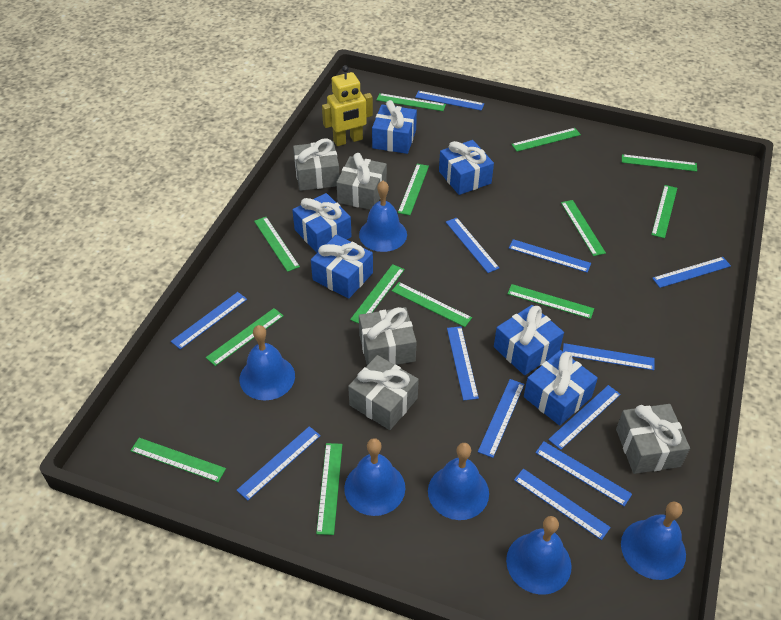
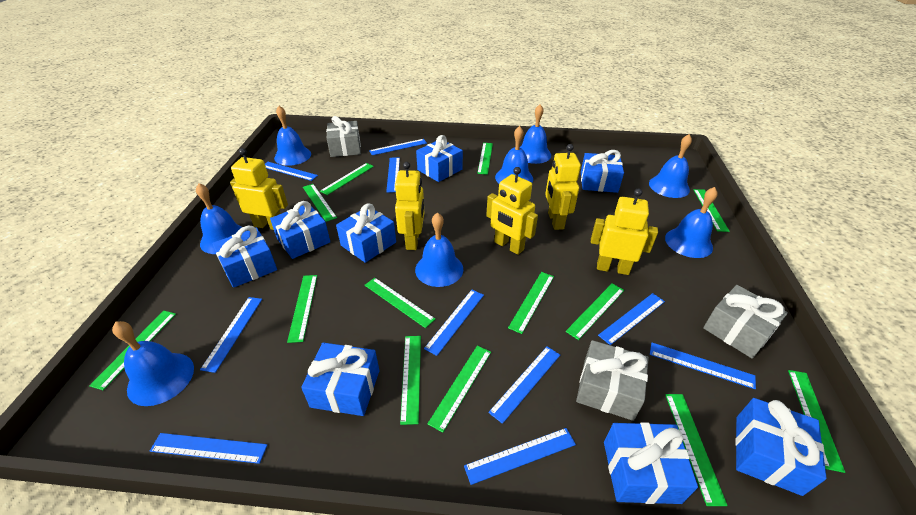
blue bell: 6 -> 8
blue gift: 6 -> 8
blue ruler: 12 -> 10
grey gift: 5 -> 3
yellow robot: 1 -> 5

